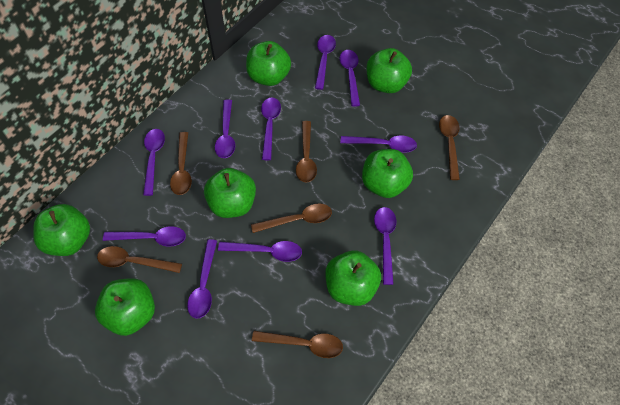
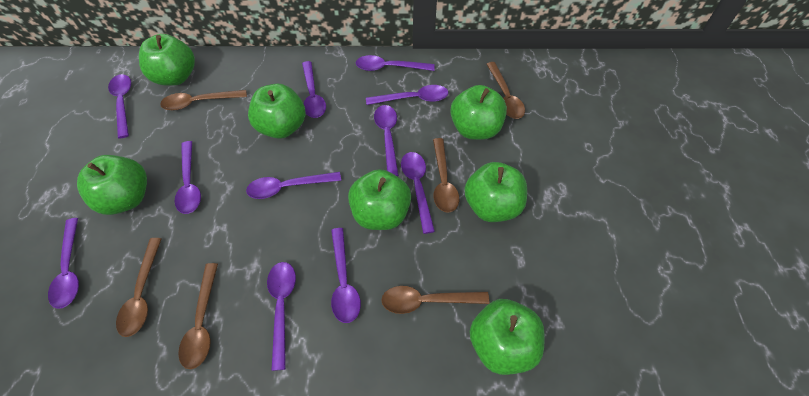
purple spoon: 10 -> 11

